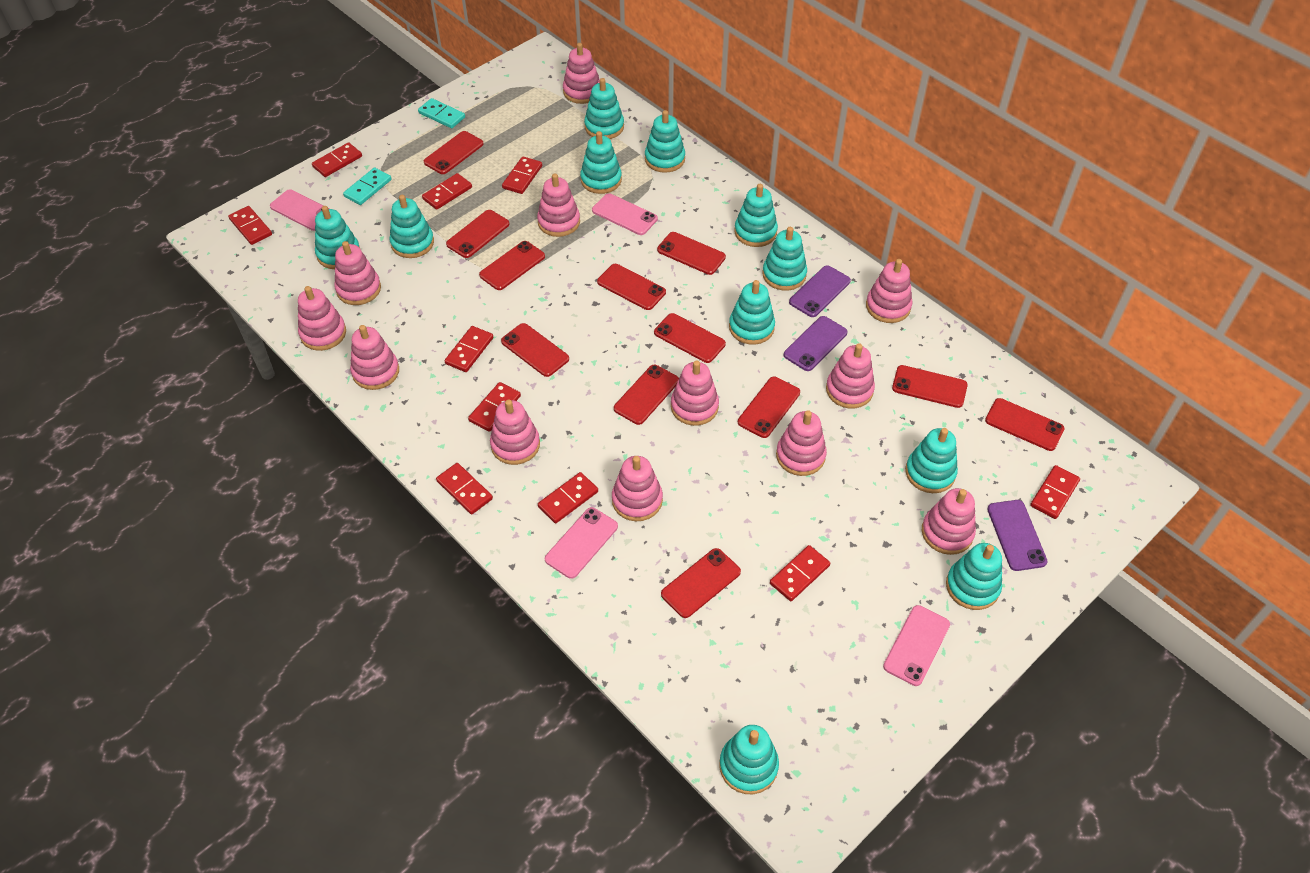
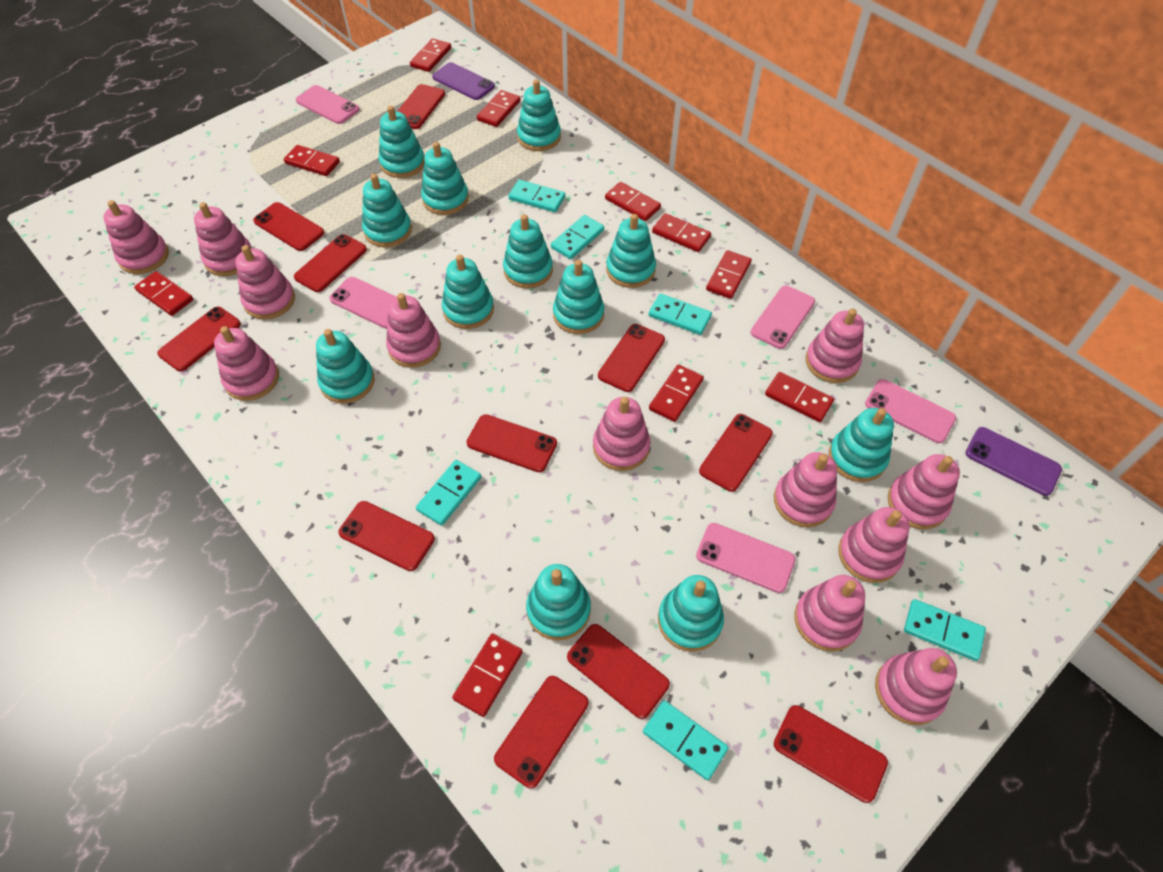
pink phone: 4 -> 5
purple phone: 3 -> 2
red phone: 12 -> 11
turquoise domino: 2 -> 6
turquoise stacking toy: 11 -> 12

